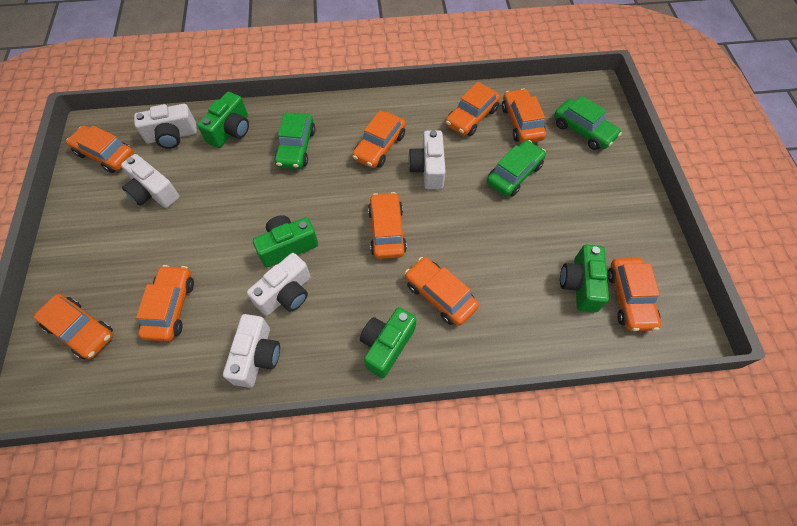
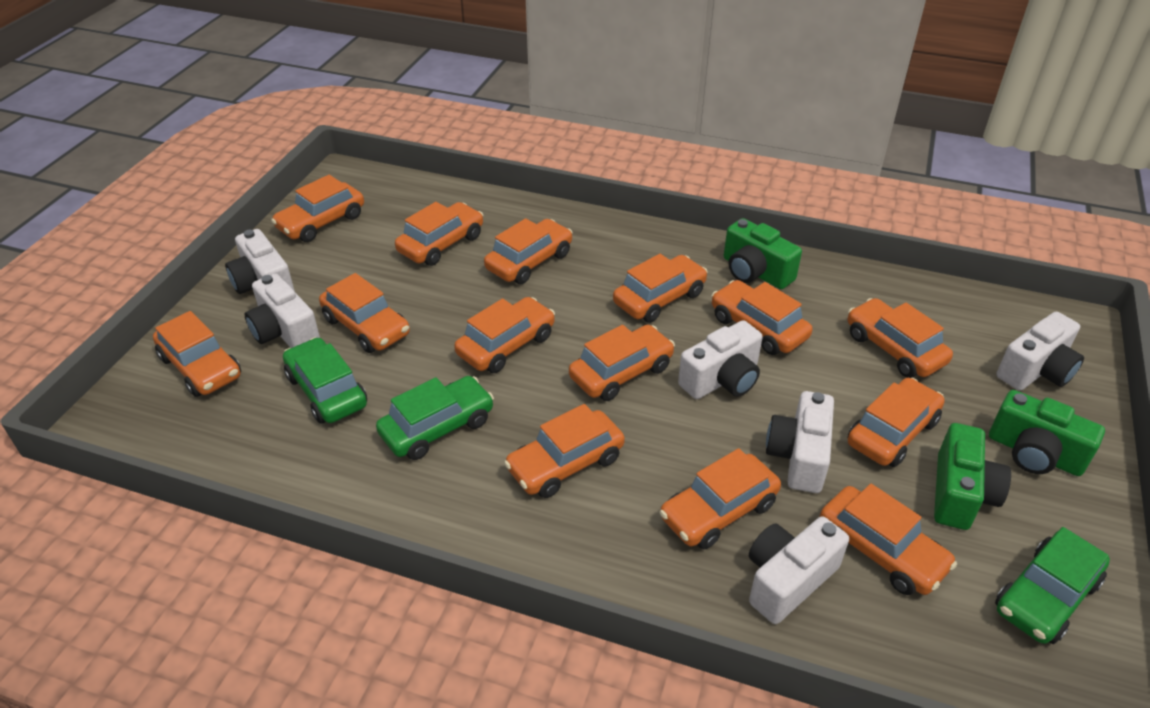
green camera: 4 -> 3
orange car: 9 -> 14
white camera: 5 -> 6

